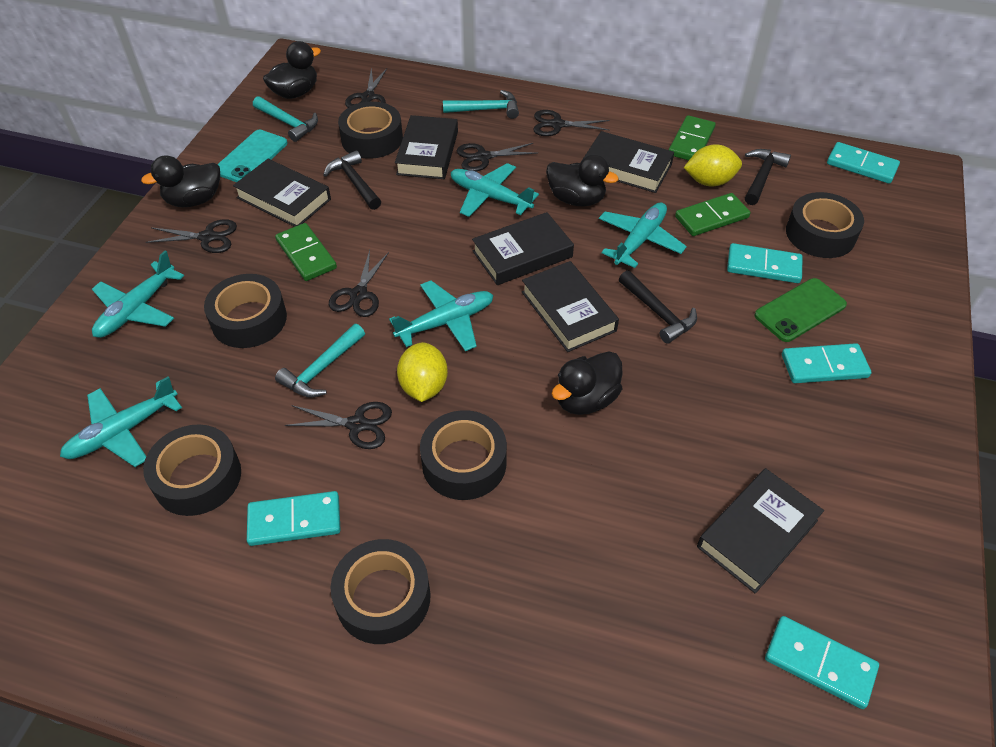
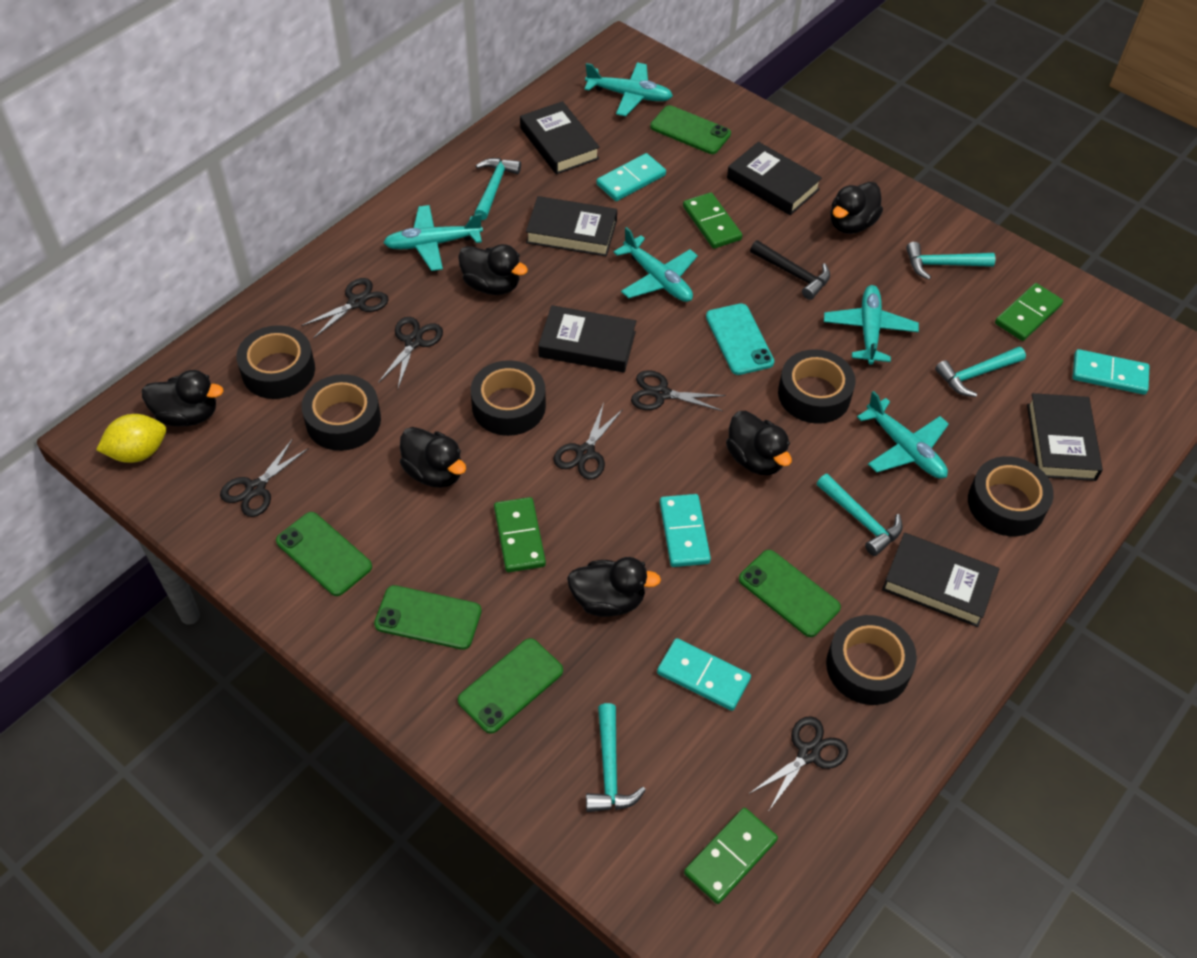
black duck: 4 -> 6
black hammer: 3 -> 1
green domino: 3 -> 4
green phone: 1 -> 5
turquoise domino: 5 -> 4
turquoise hammer: 3 -> 5
yellow lemon: 2 -> 1

